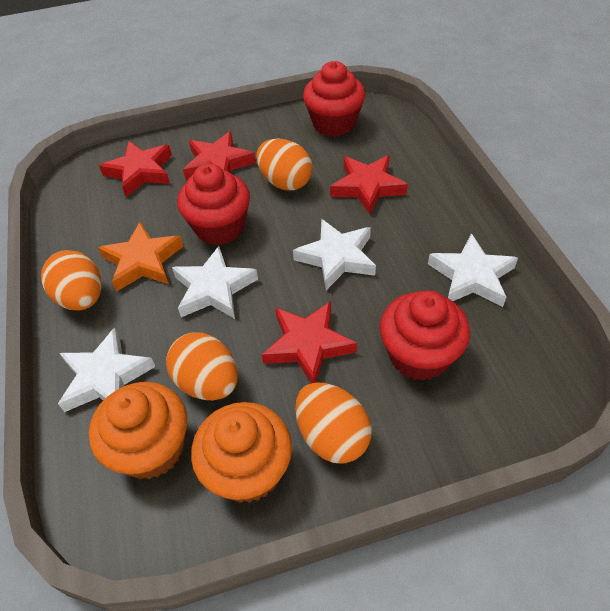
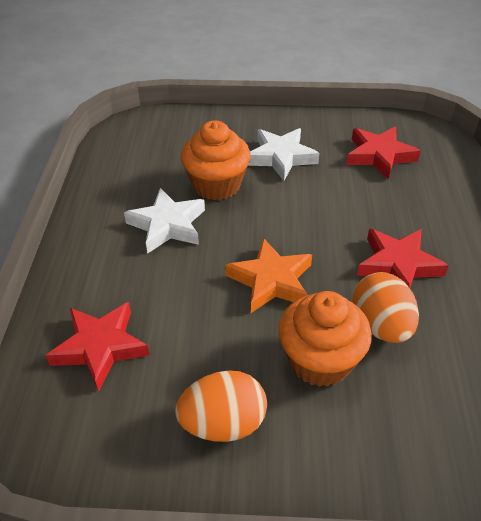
orange egg: 4 -> 2
red cupcake: 3 -> 0
red star: 4 -> 3
white star: 4 -> 2

